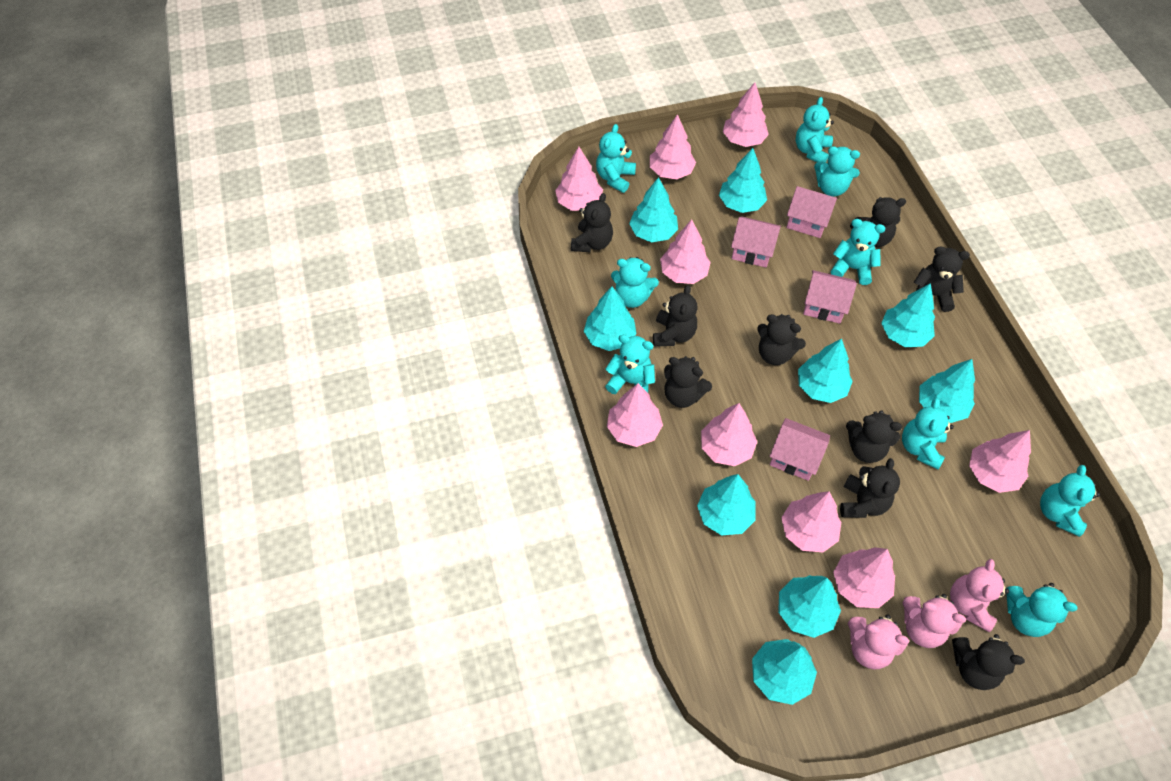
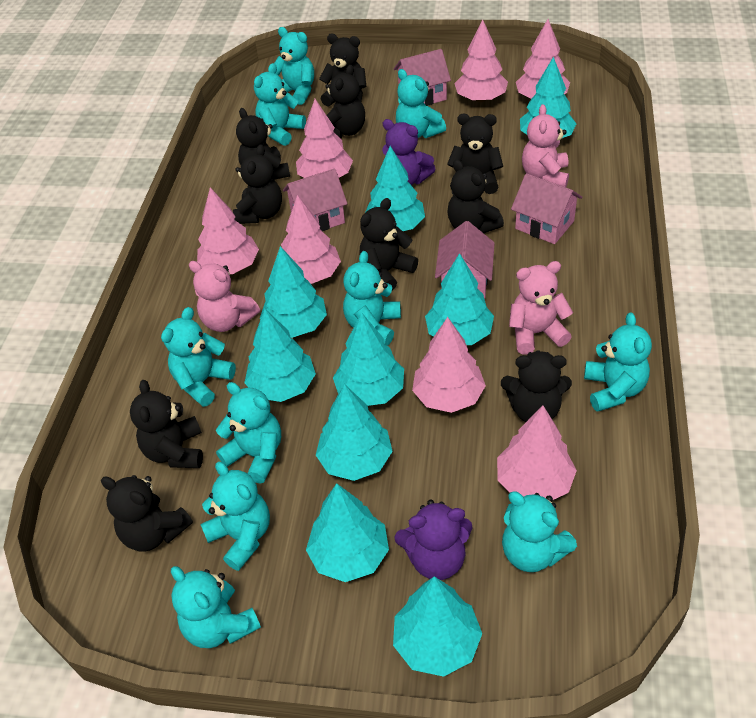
black teddy bear: 9 -> 10
pink tree: 9 -> 7
purple teddy bear: 0 -> 2
turquoise teddy bear: 9 -> 10

